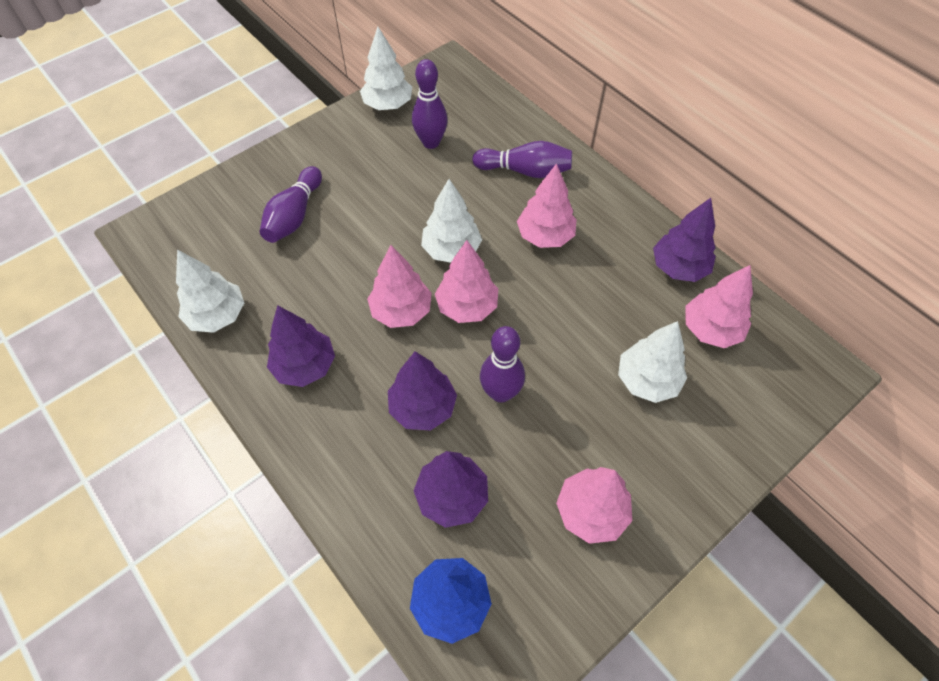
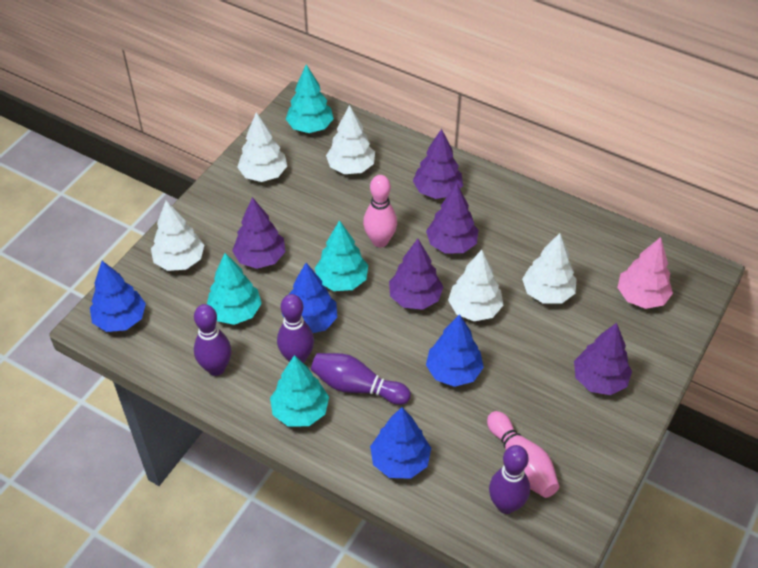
blue tree: 1 -> 4
pink bowling pin: 0 -> 2
pink tree: 5 -> 1
purple tree: 4 -> 5
turquoise tree: 0 -> 4
white tree: 4 -> 5

